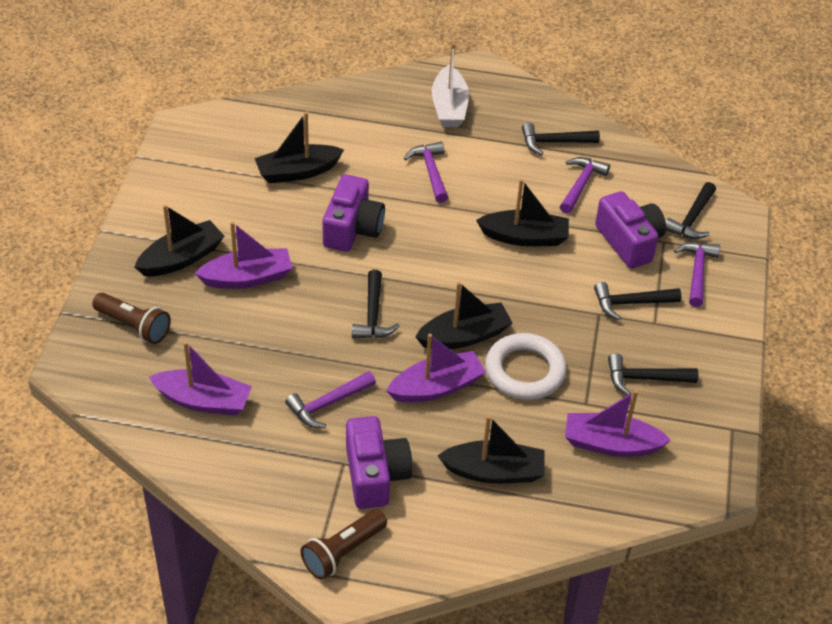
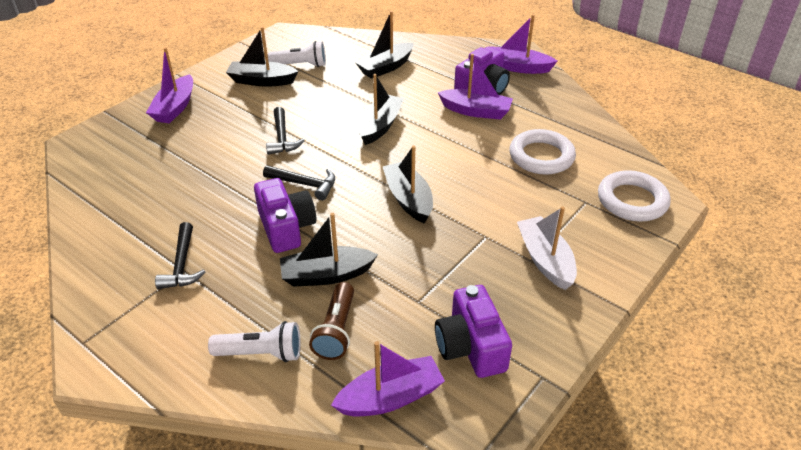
black hammer: 5 -> 3
brown flashlight: 2 -> 1
purple hammer: 4 -> 0
white flashlight: 0 -> 2
white ring: 1 -> 2

